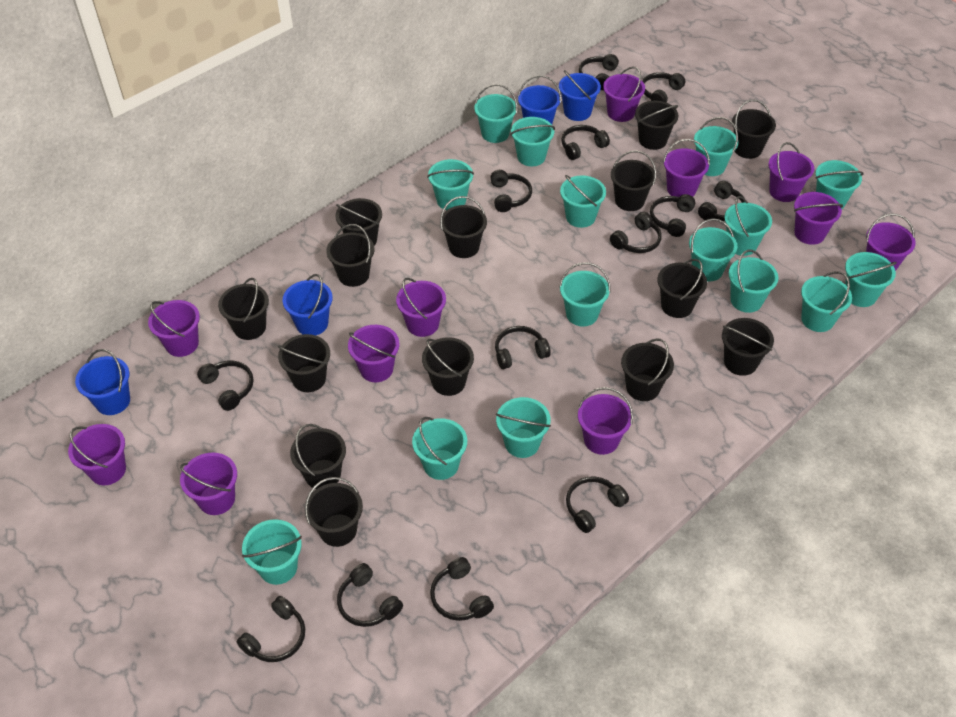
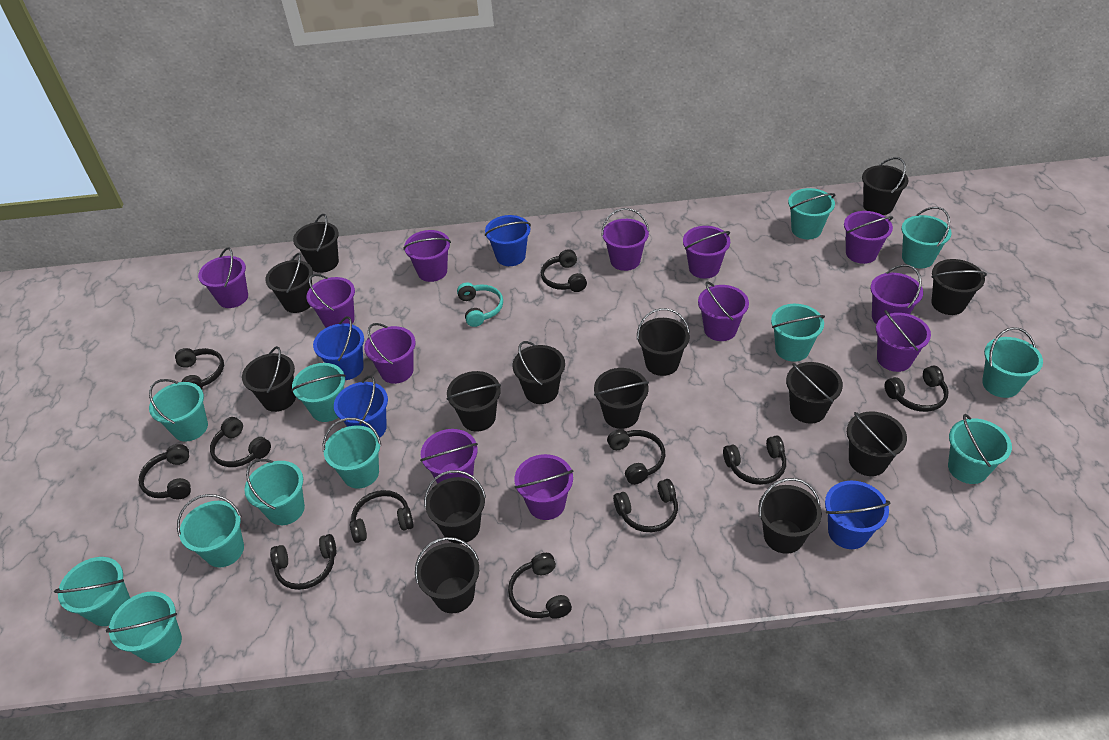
black headphones: 13 -> 11
purple bucket: 11 -> 12
turquoise bucket: 15 -> 12
turquoise headphones: 0 -> 1

